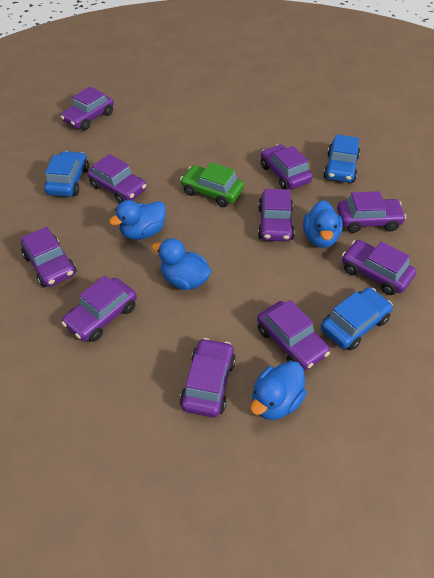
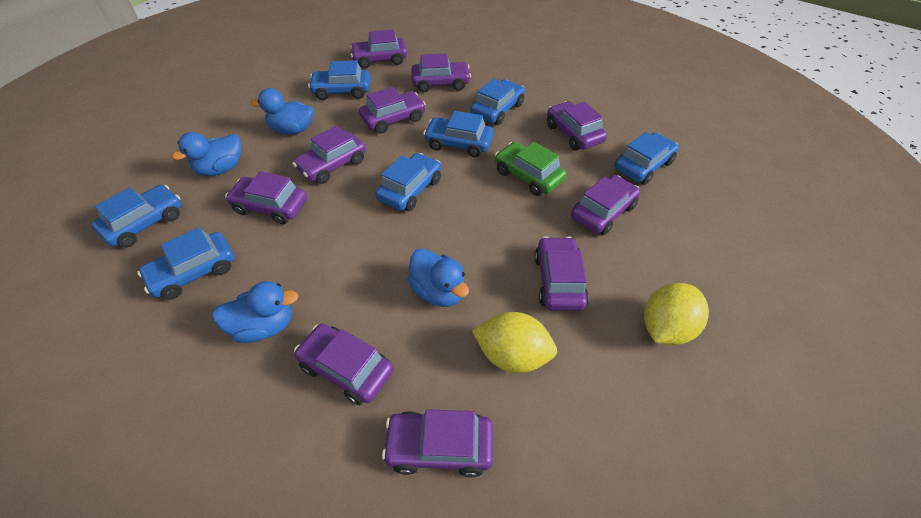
blue car: 3 -> 7
yellow lemon: 0 -> 2

